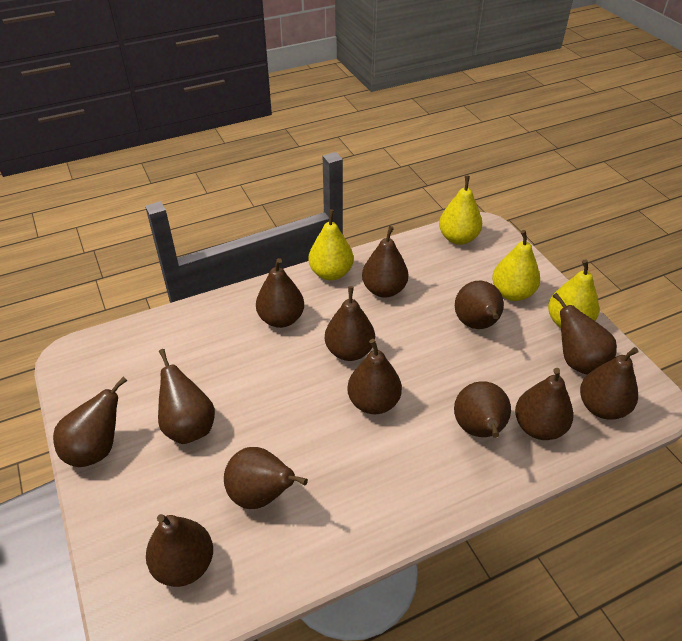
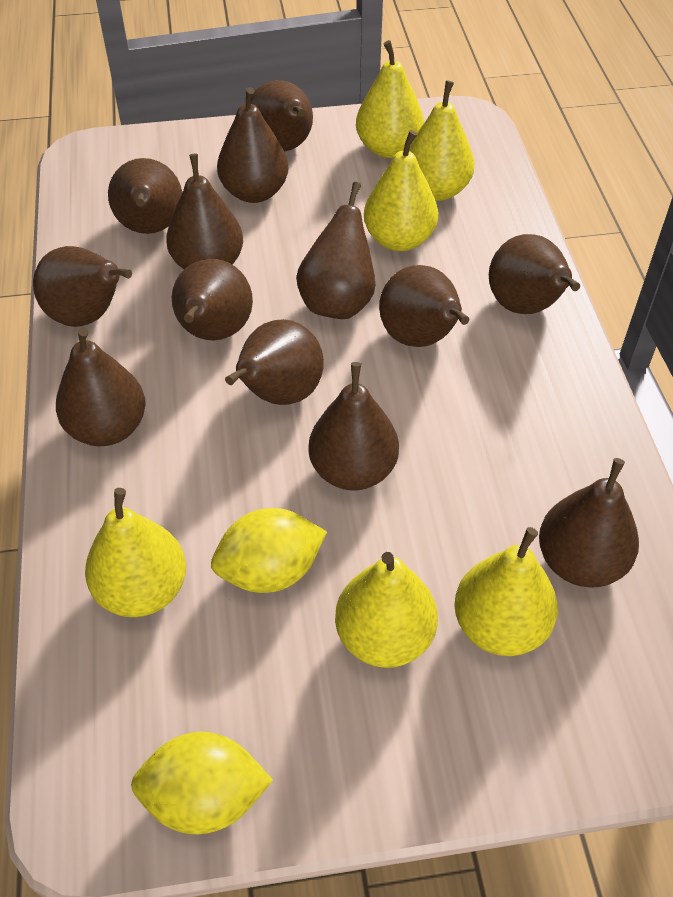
yellow lemon: 0 -> 2
yellow pear: 4 -> 6

